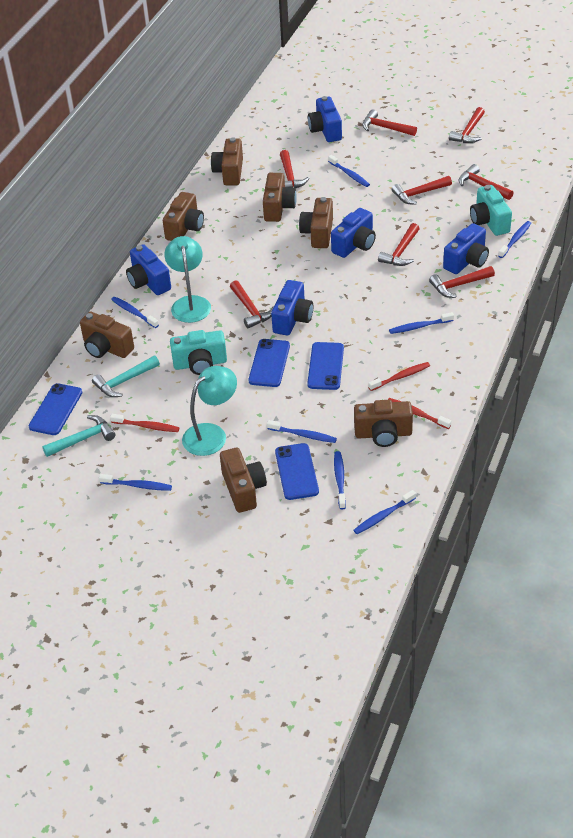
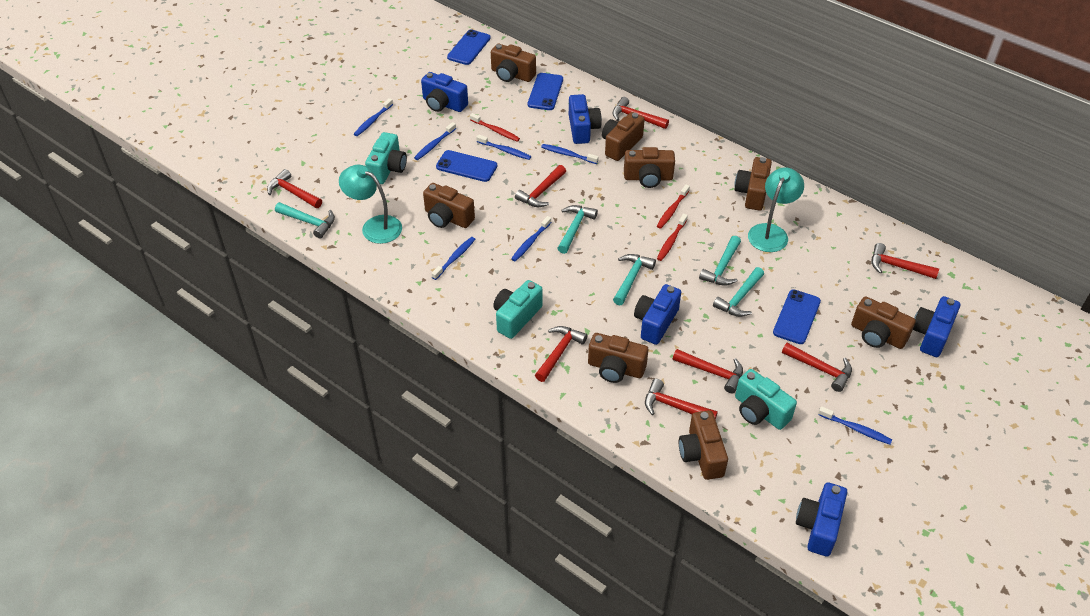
blue toothbrush: 8 -> 7
brown camera: 7 -> 8
turquoise camera: 2 -> 3
turquoise hammer: 2 -> 5

